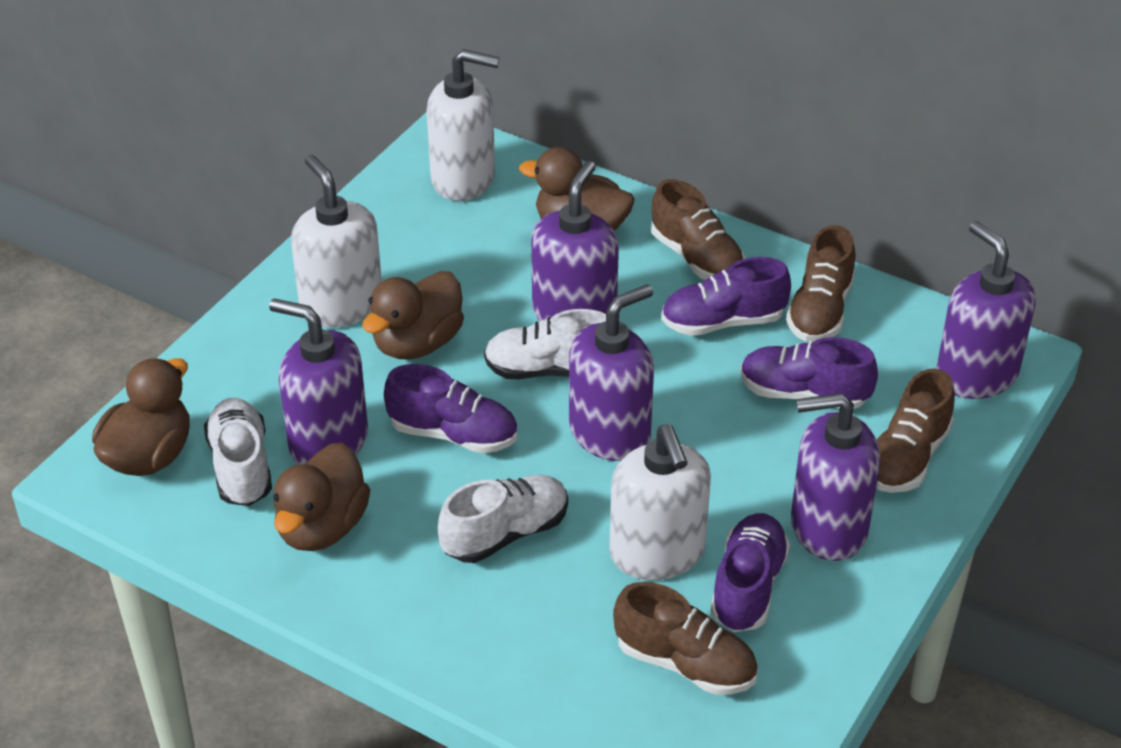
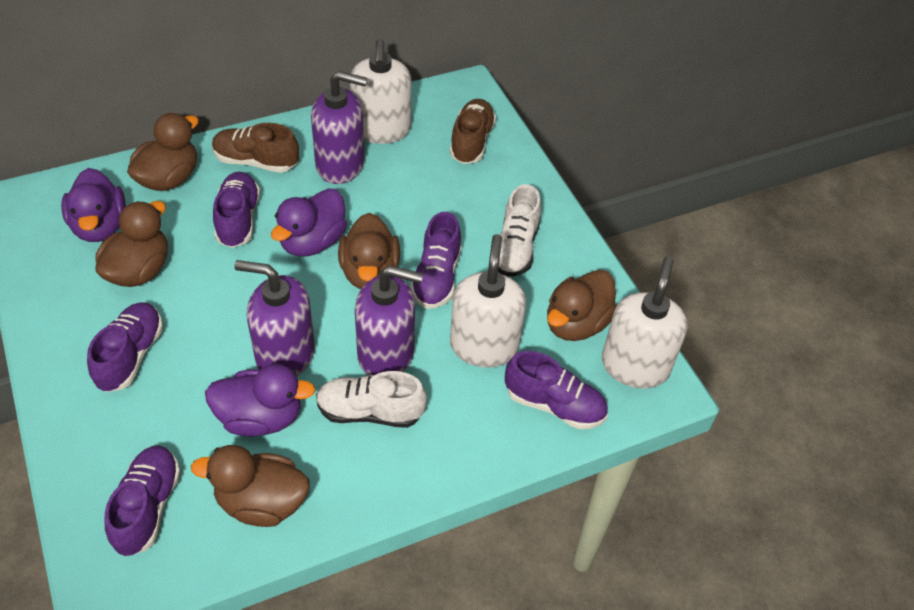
brown duck: 4 -> 5
brown shoe: 4 -> 2
purple duck: 0 -> 3
purple shoe: 4 -> 5
purple soap dispenser: 5 -> 3
white shoe: 3 -> 2

